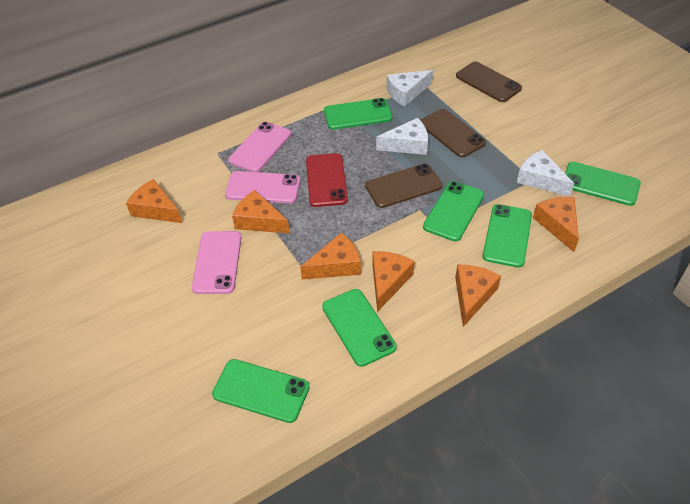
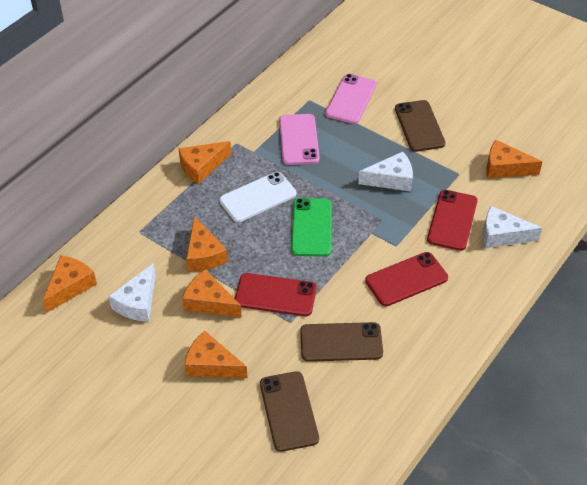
green phone: 6 -> 1
pink phone: 3 -> 2
red phone: 1 -> 3
white phone: 0 -> 1

